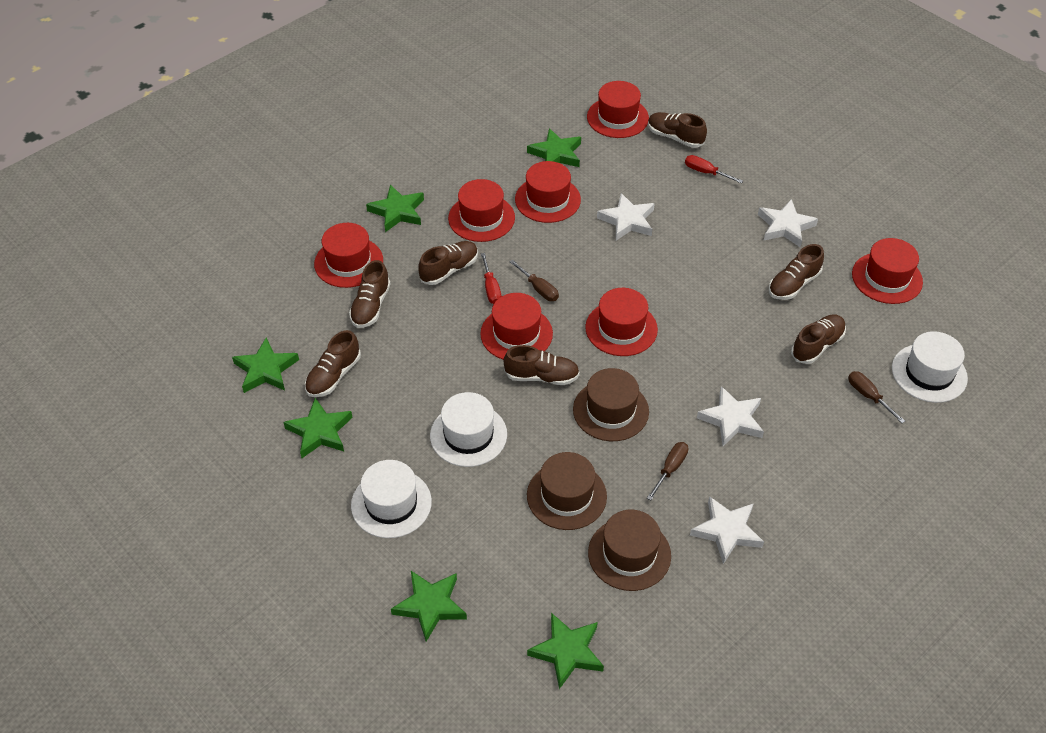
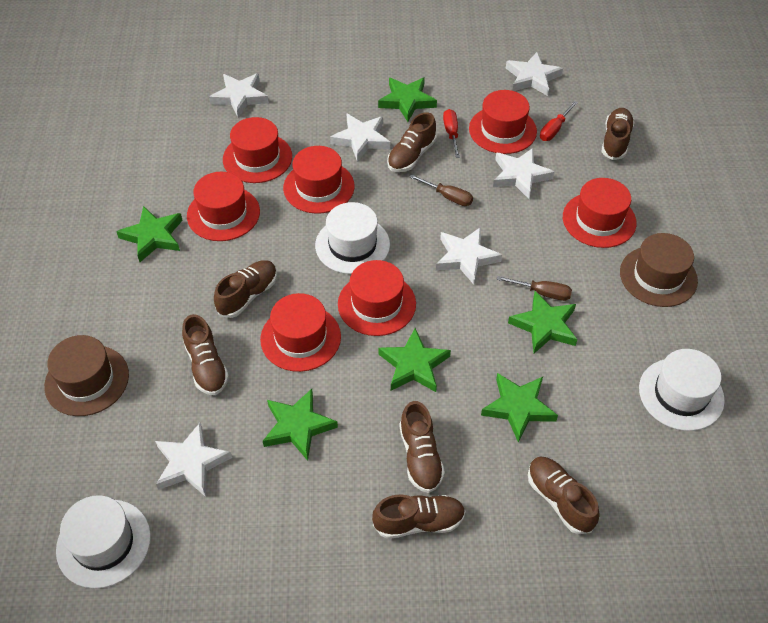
brown hat: 3 -> 2
brown screwdriver: 3 -> 2
white star: 4 -> 6

